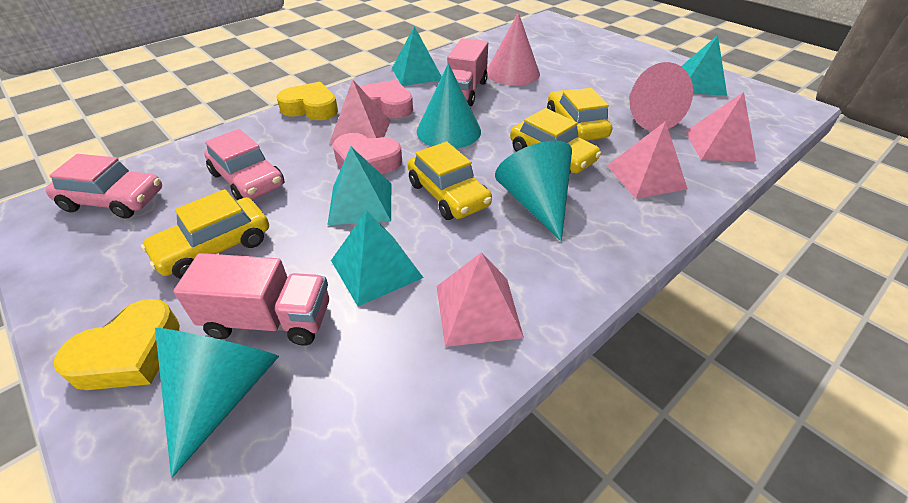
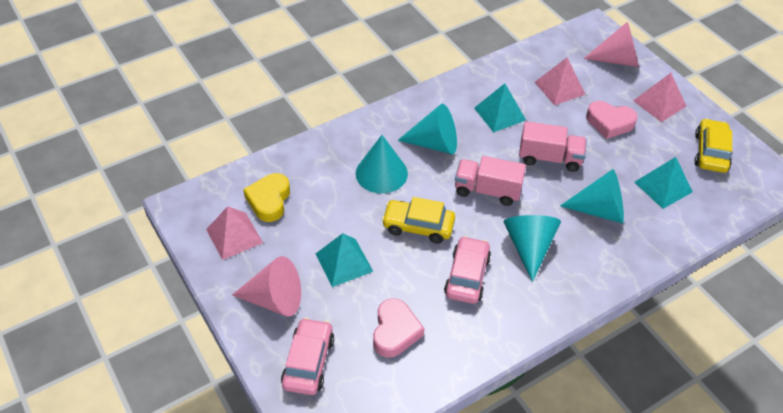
pink pyramid: 4 -> 3
turquoise cone: 3 -> 4
turquoise pyramid: 4 -> 3
yellow car: 4 -> 2
yellow heart: 2 -> 1

